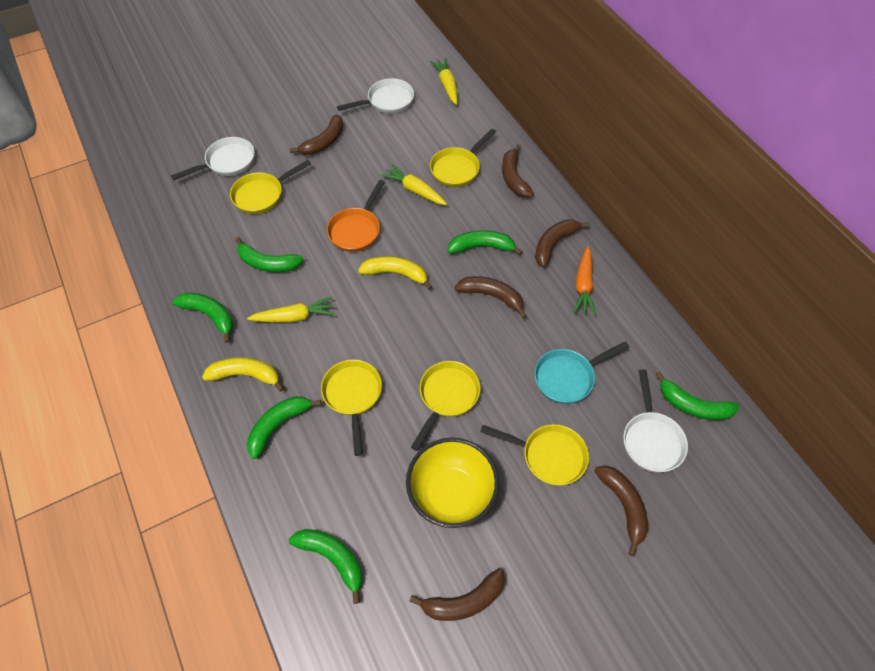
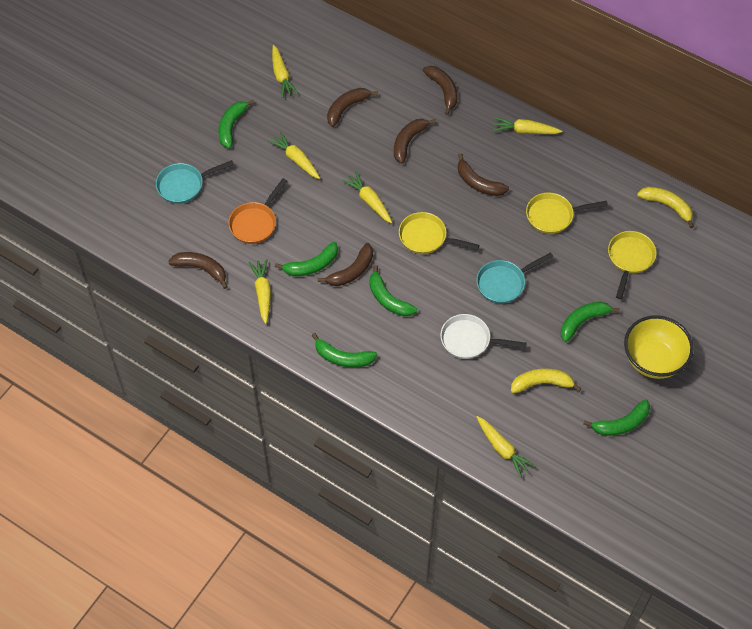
orange carrot: 1 -> 0
turquoise pan: 1 -> 2
white pan: 3 -> 1
yellow carrot: 3 -> 6
yellow pan: 5 -> 3

